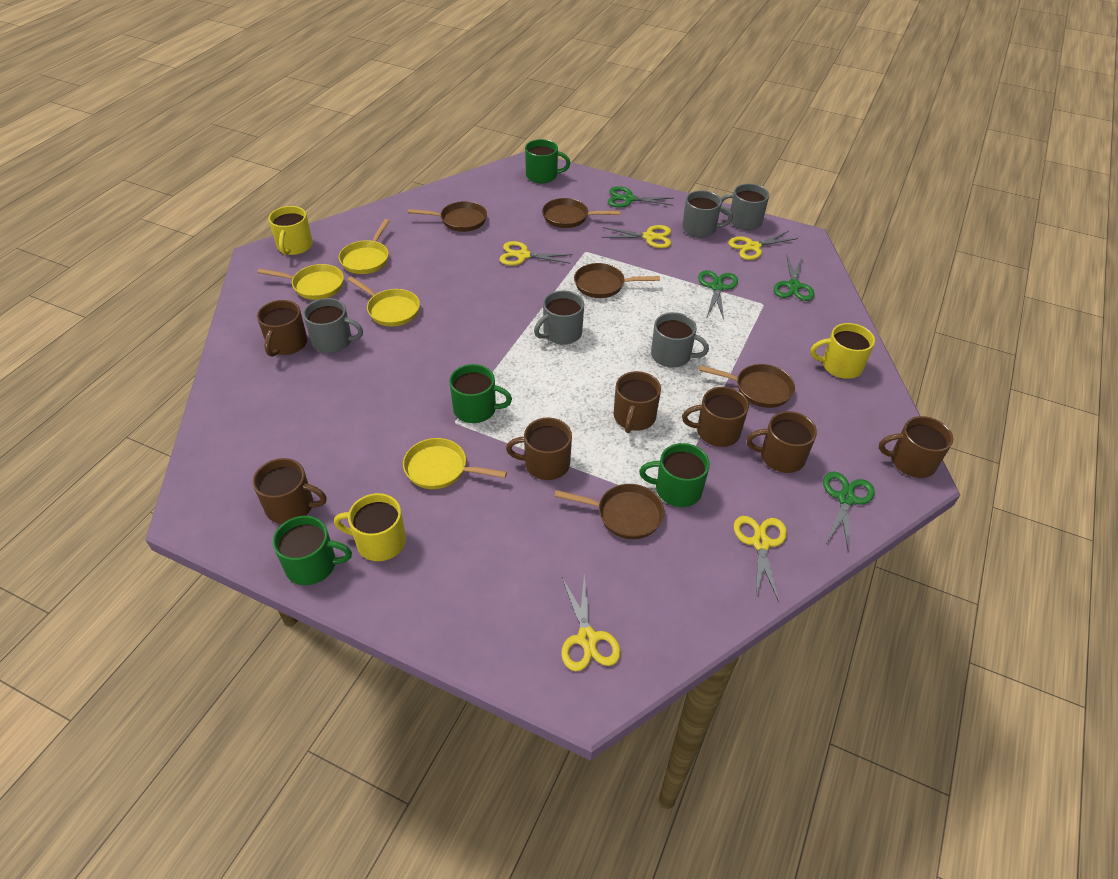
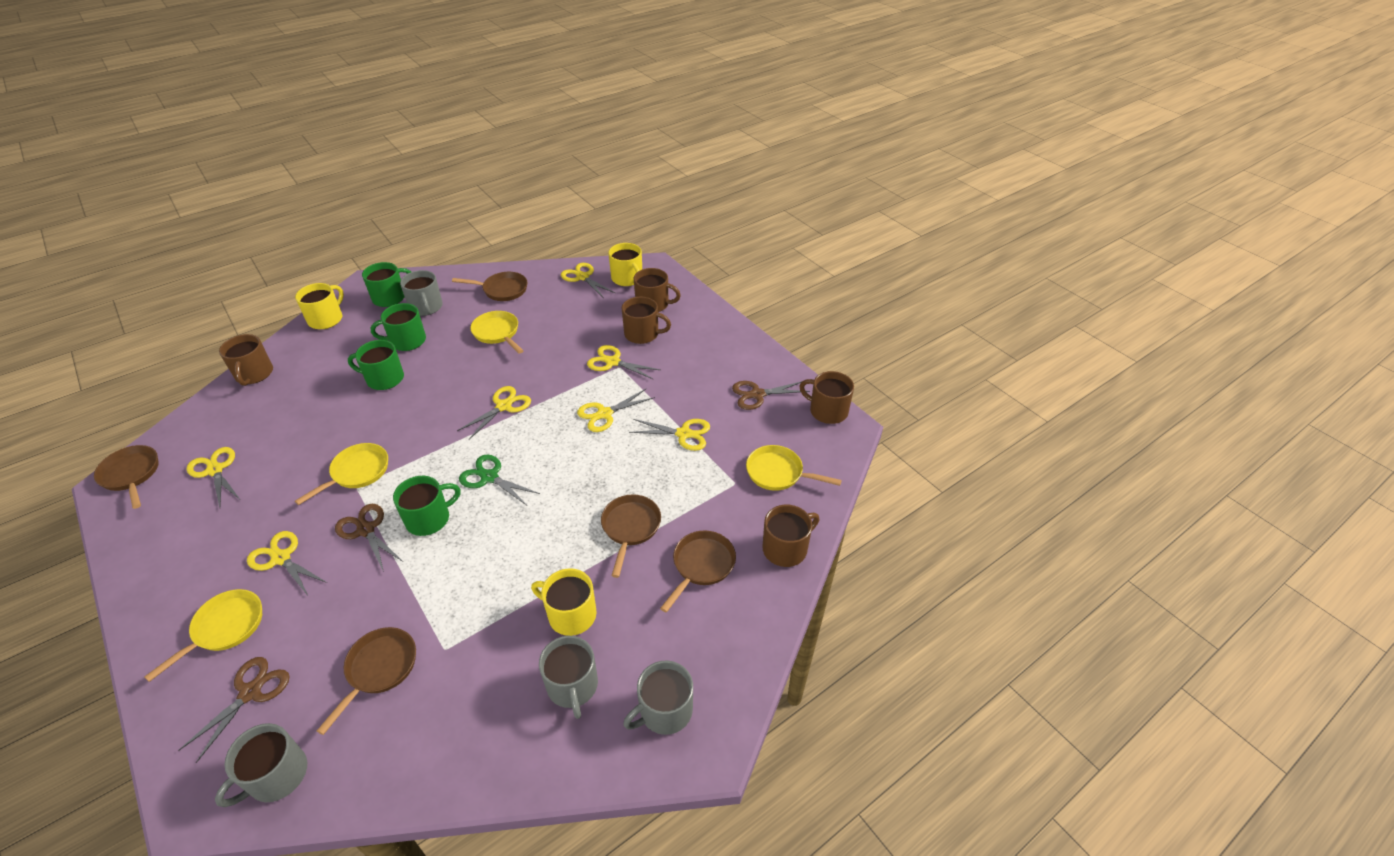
brown mug: 7 -> 5
brown scissors: 0 -> 3
green scissors: 4 -> 1
grey mug: 5 -> 4
yellow scissors: 5 -> 7

